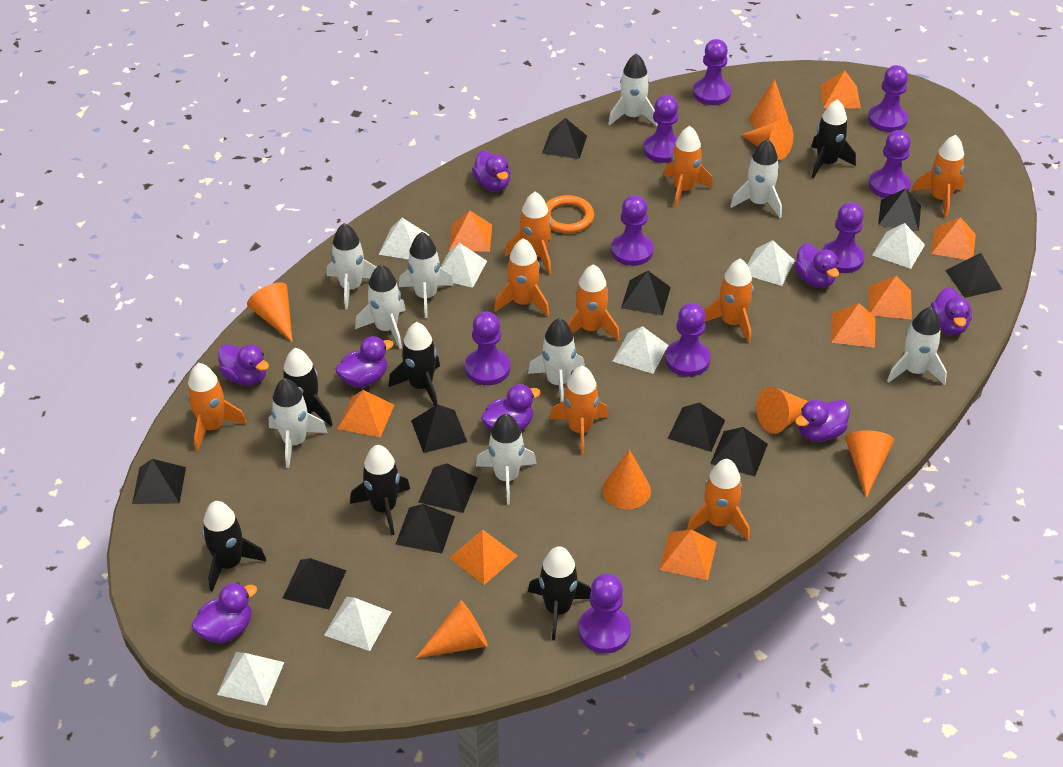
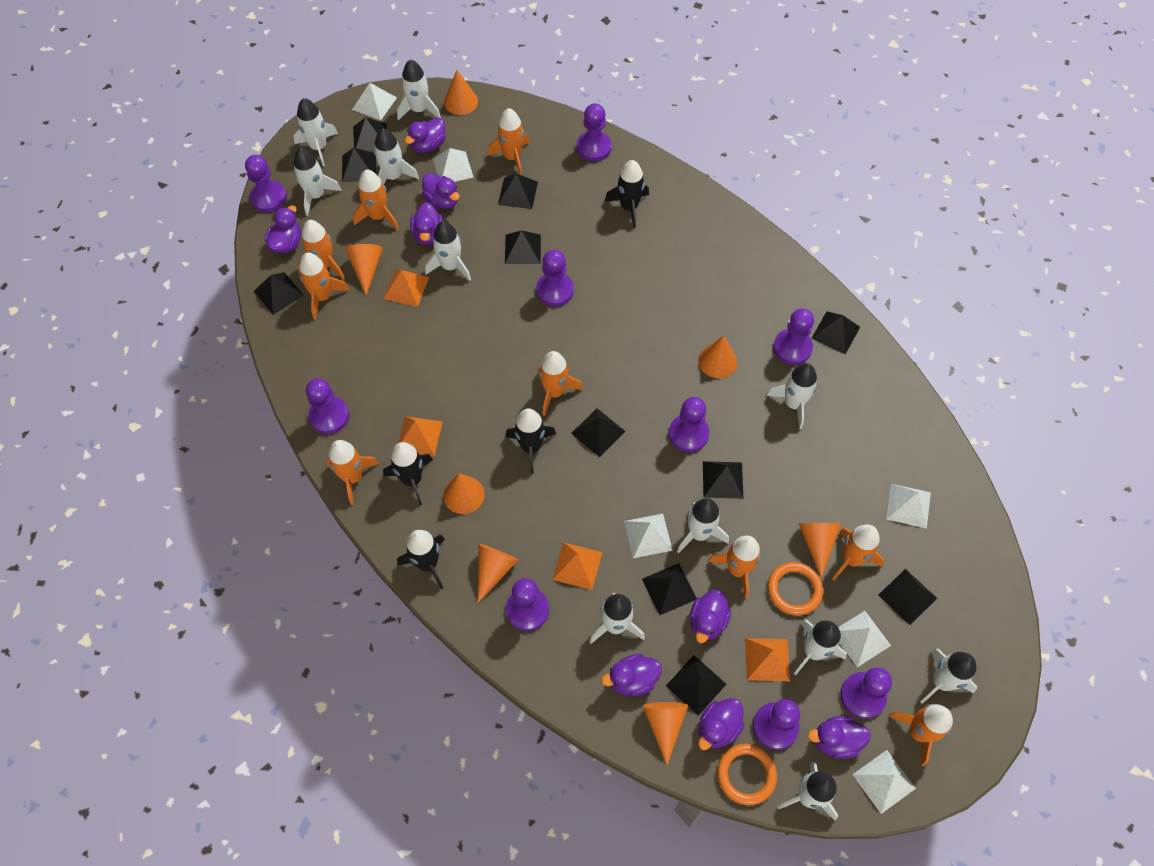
black rocket: 6 -> 4
orange pyramid: 8 -> 4
orange ring: 1 -> 2
white pyramid: 7 -> 6
white rocket: 9 -> 11

